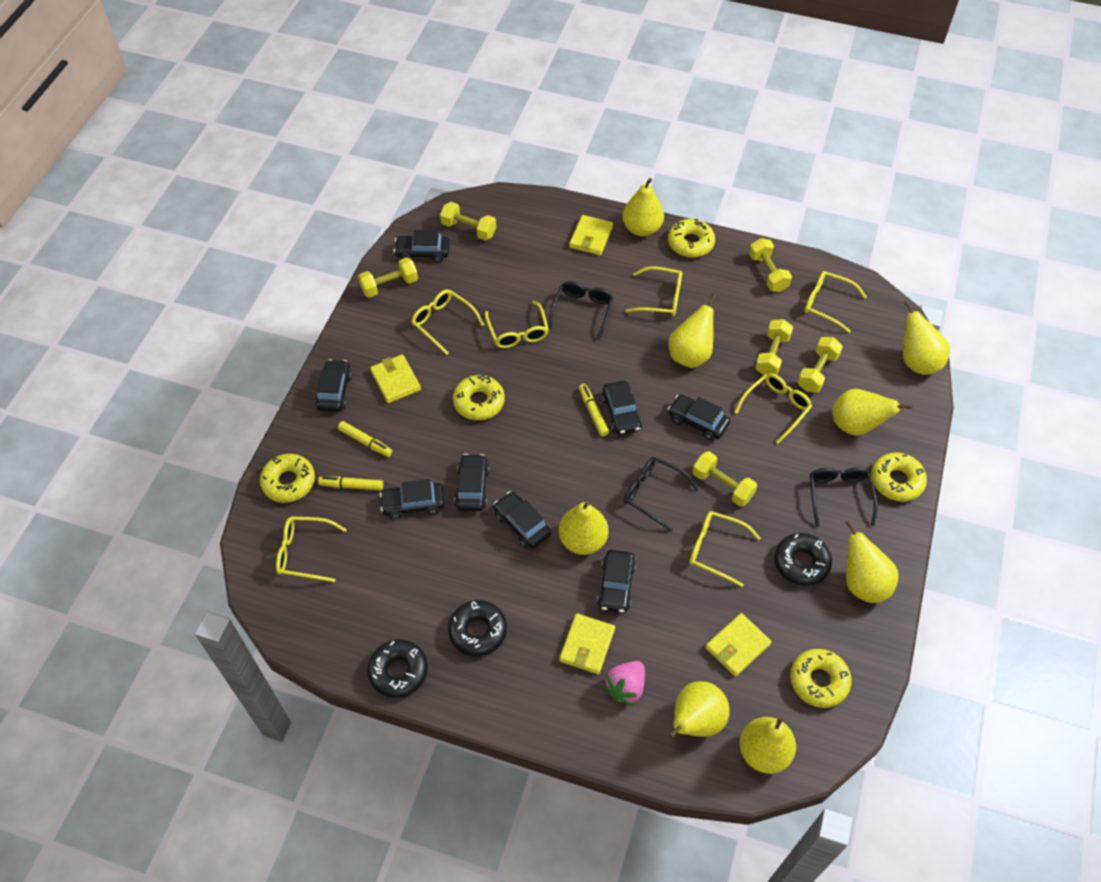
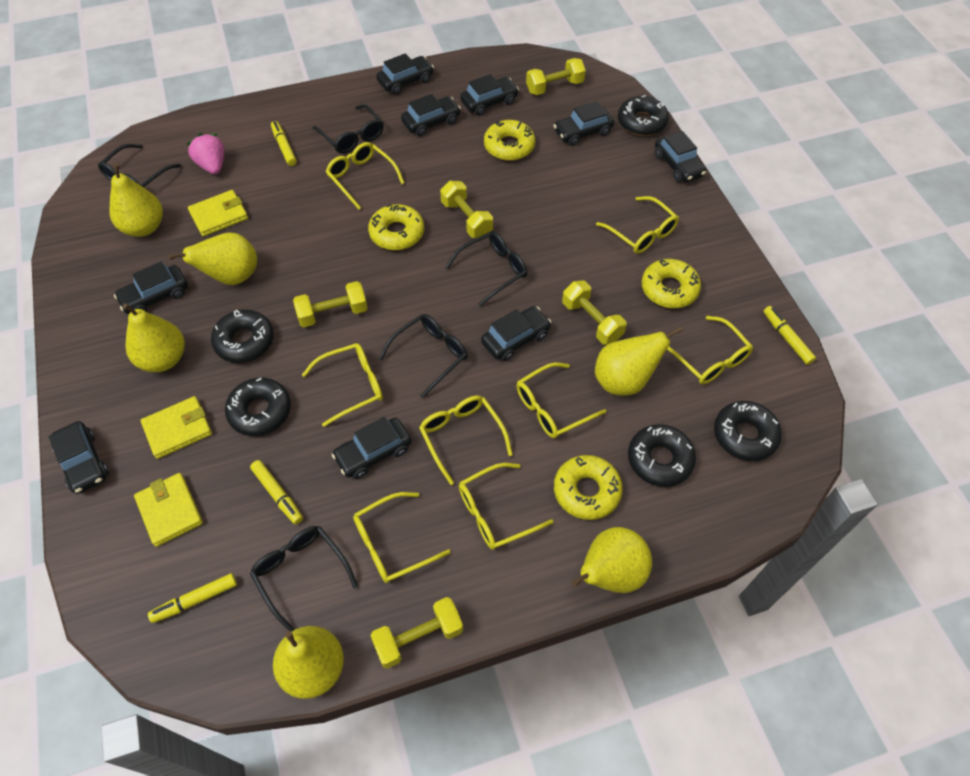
black car: 8 -> 9
black donut: 3 -> 5
black glasses: 3 -> 5
yellow donut: 5 -> 4
yellow dumbbell: 6 -> 5
yellow glasses: 7 -> 8
yellow marker: 3 -> 4
yellow pear: 8 -> 6
yellow wallet: 4 -> 3

